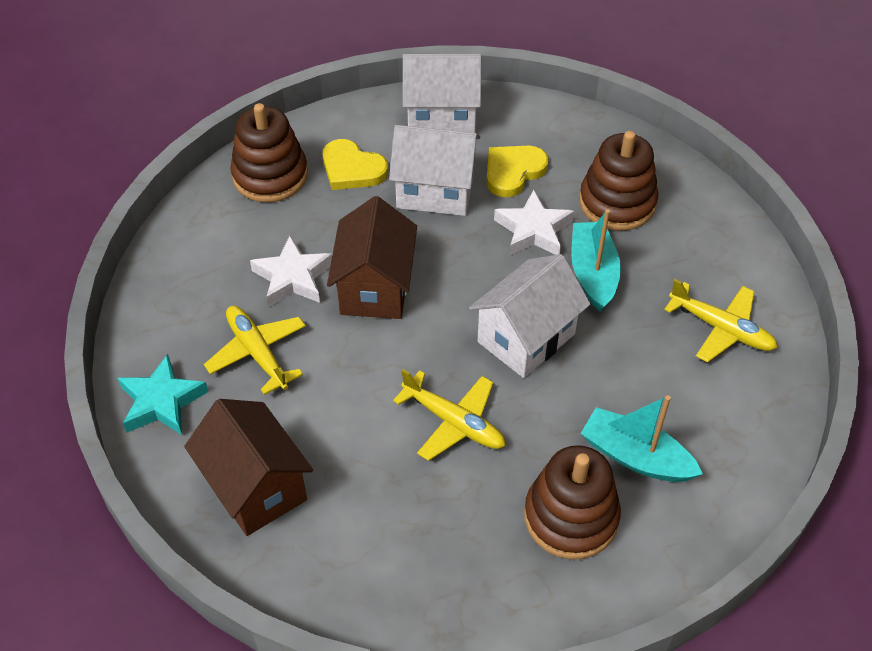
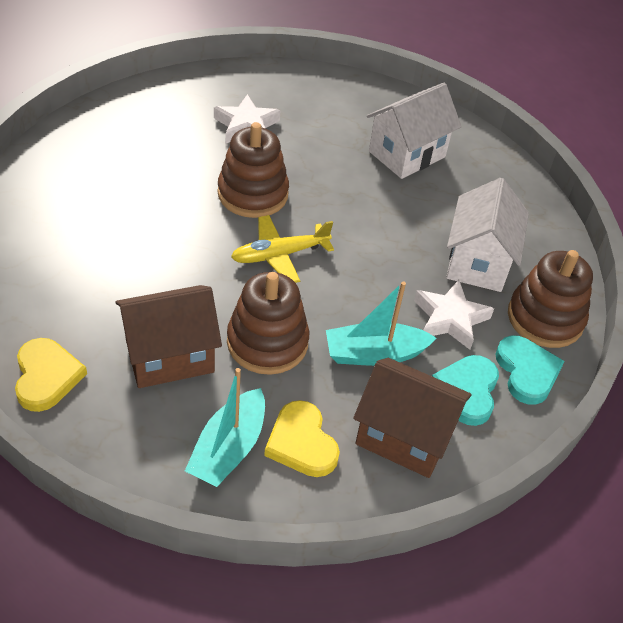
turquoise heart: 0 -> 2
turquoise star: 1 -> 0
white house: 3 -> 2
yellow plane: 3 -> 1

